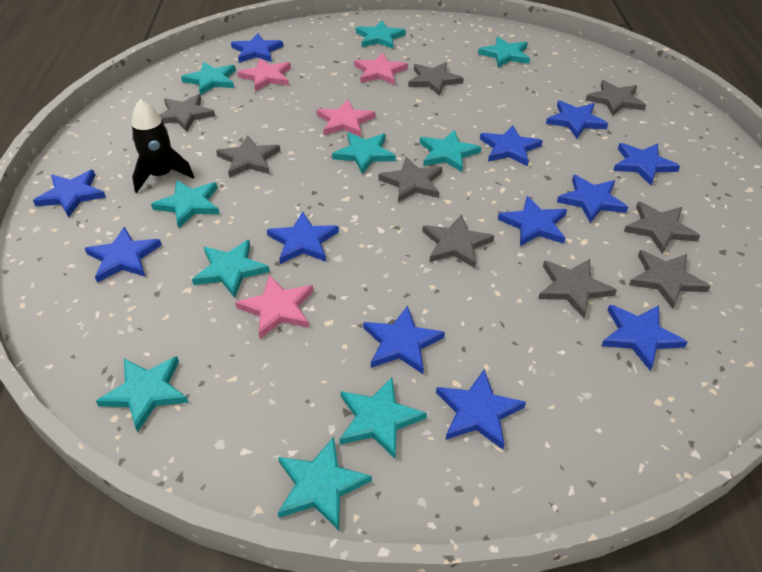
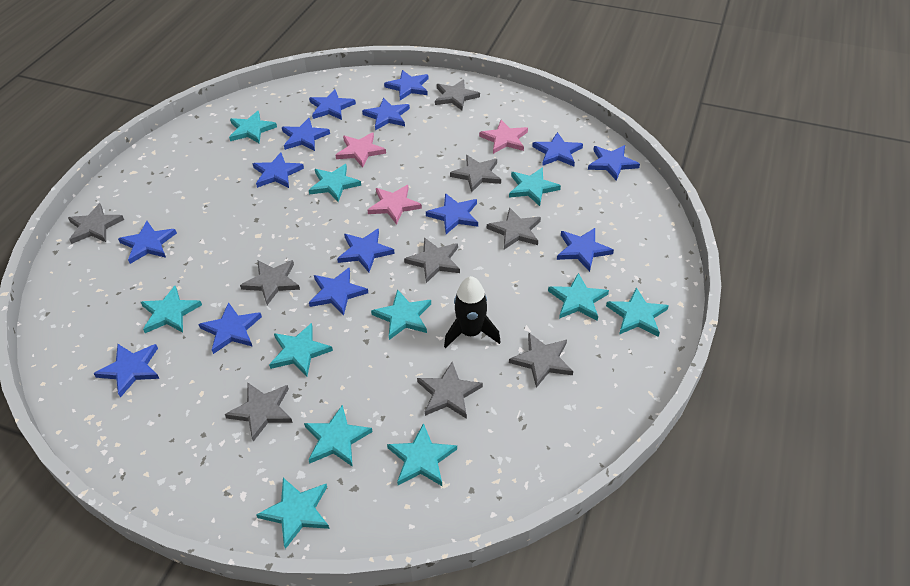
blue star: 12 -> 14
pink star: 4 -> 3
turquoise star: 10 -> 11

